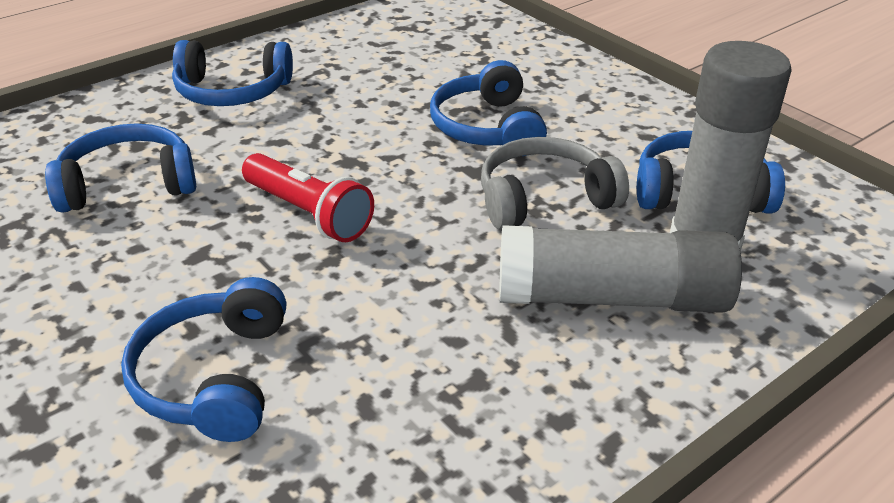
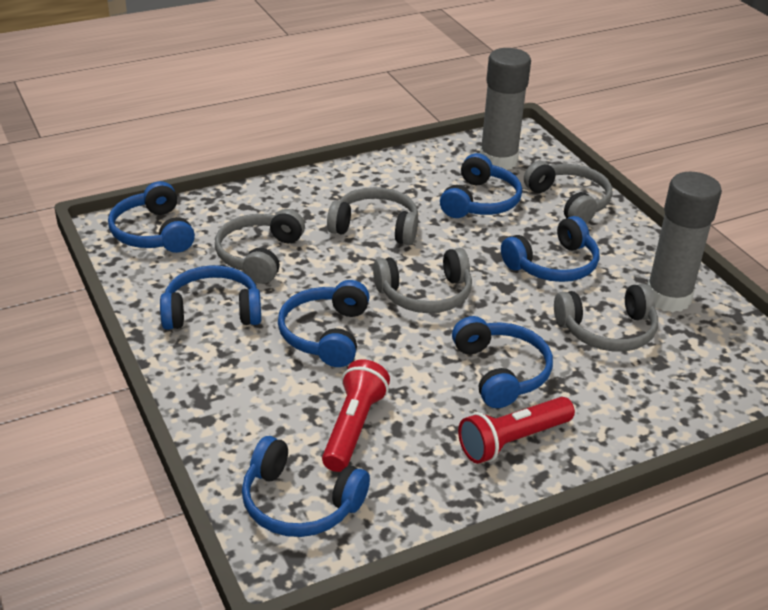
blue headphones: 5 -> 7
grey headphones: 1 -> 5
red flashlight: 1 -> 2

